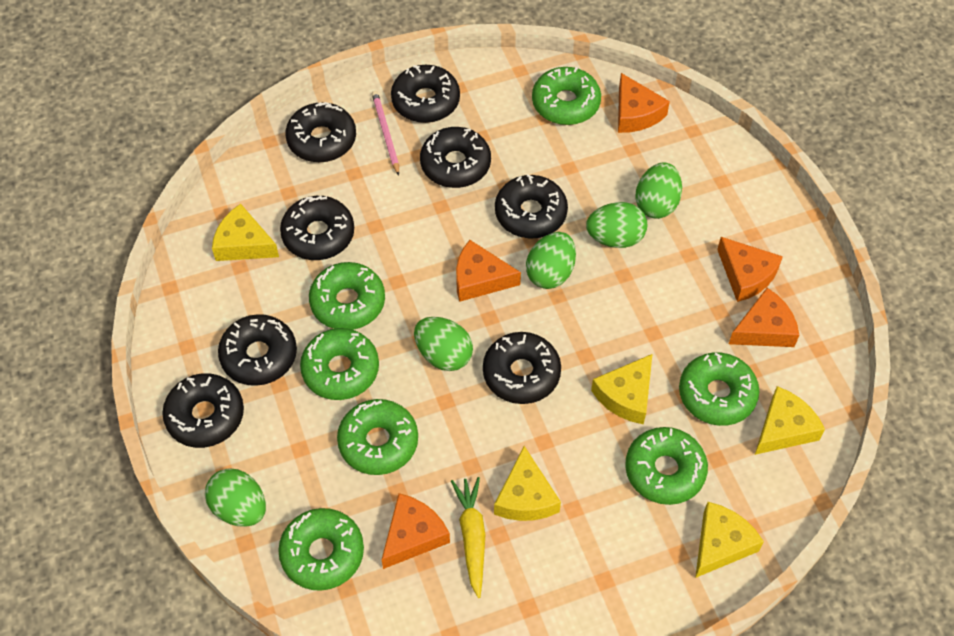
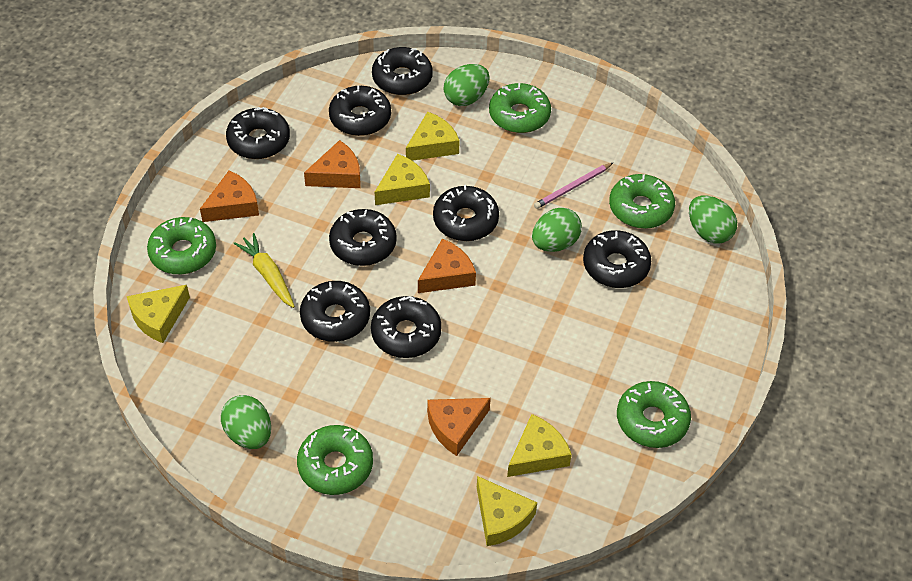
green donut: 7 -> 5
green egg: 5 -> 4
orange cheese: 5 -> 4

